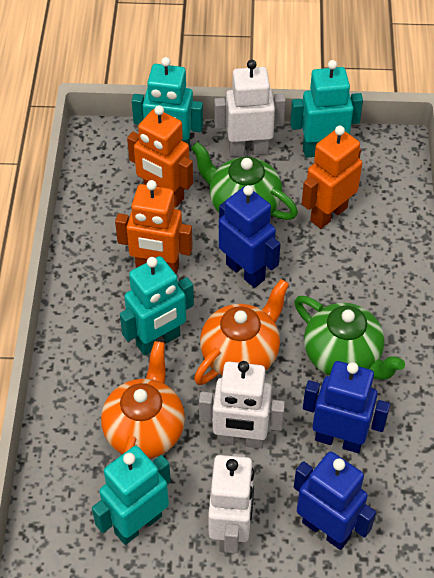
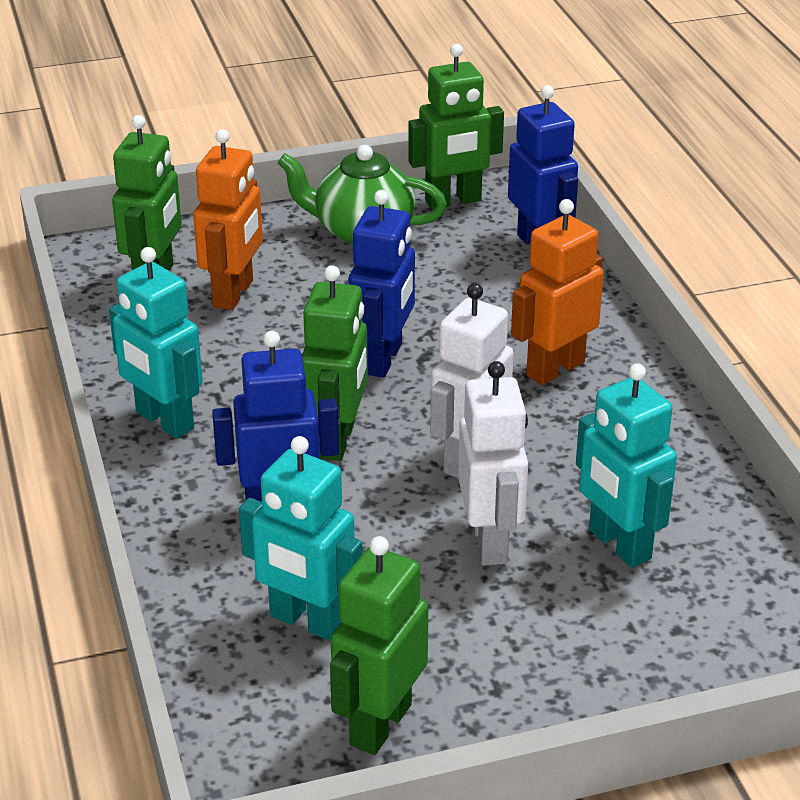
green robot: 0 -> 4
green teapot: 2 -> 1
orange robot: 3 -> 2
orange teapot: 2 -> 0
turquoise robot: 4 -> 3
white robot: 3 -> 2

